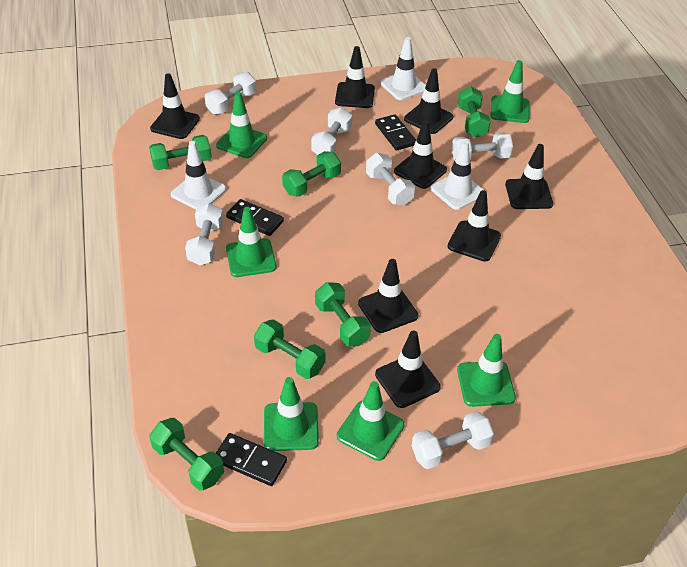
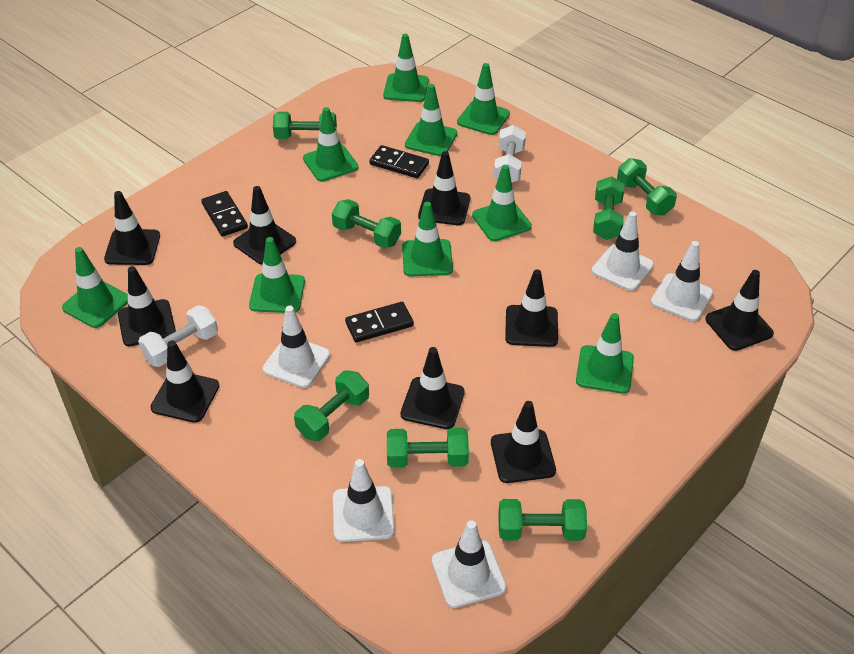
black traffic cone: 8 -> 9
green dumbbell: 6 -> 7
green traffic cone: 6 -> 9
white dumbbell: 6 -> 2
white traffic cone: 3 -> 5

